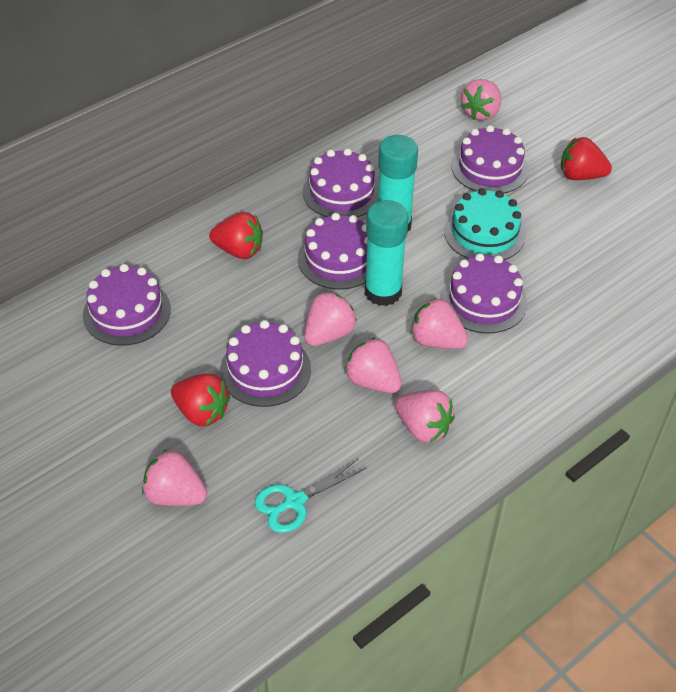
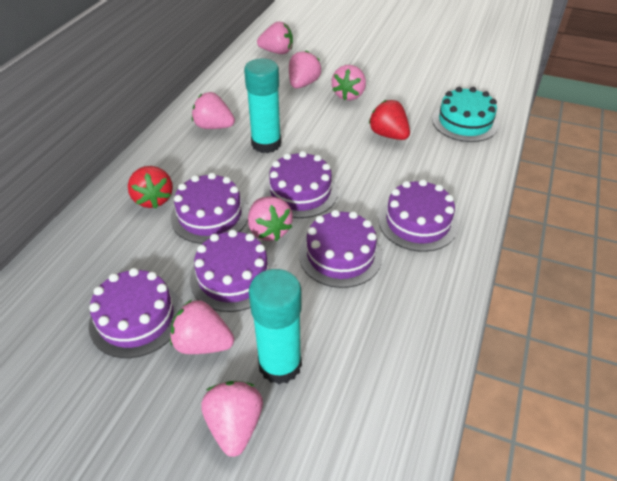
pink strawberry: 6 -> 7
red strawberry: 3 -> 2
turquoise scissors: 1 -> 0

